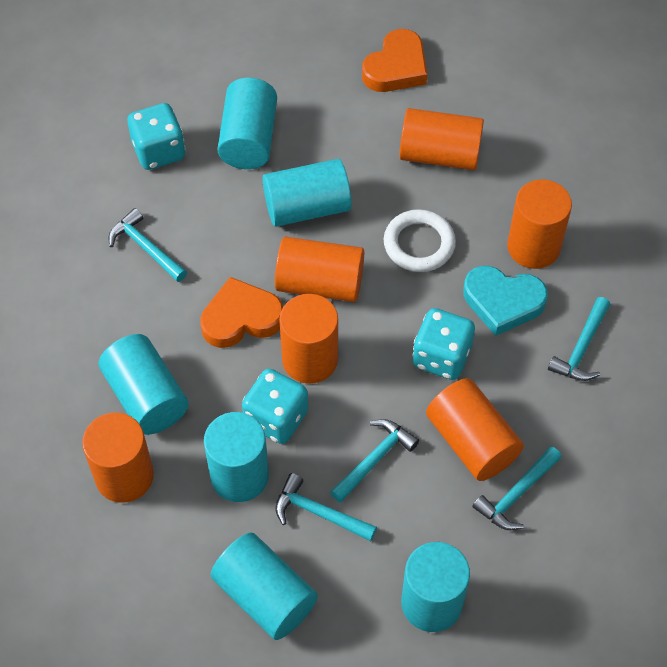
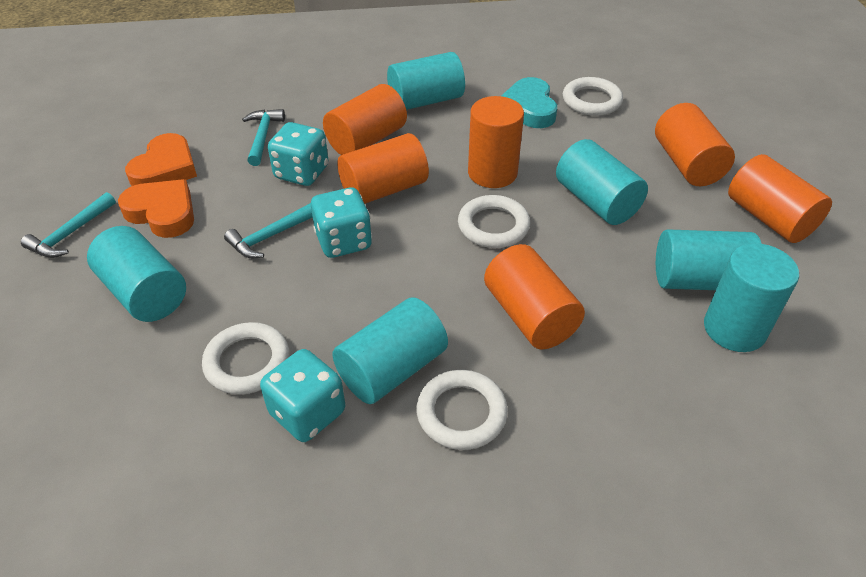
turquoise hammer: 5 -> 3
white ring: 1 -> 4

